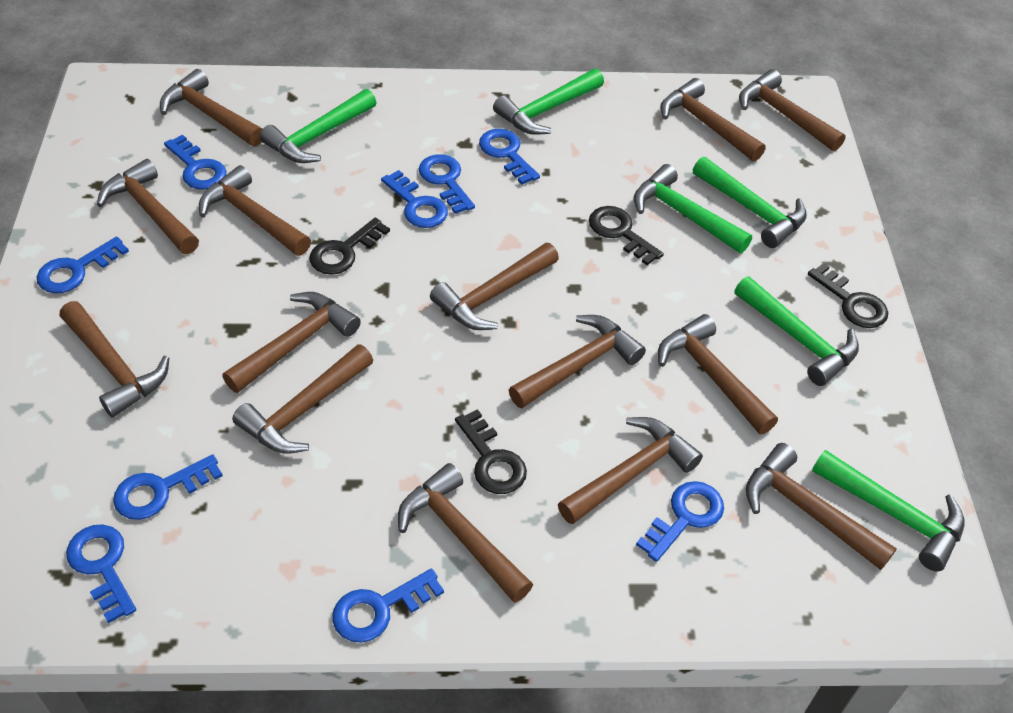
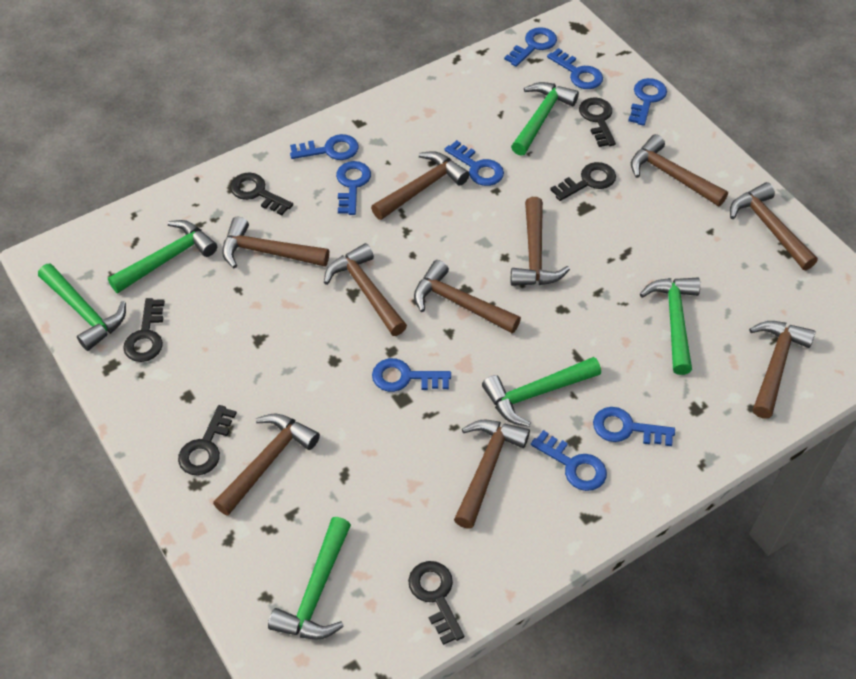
black key: 4 -> 6
brown hammer: 14 -> 10

